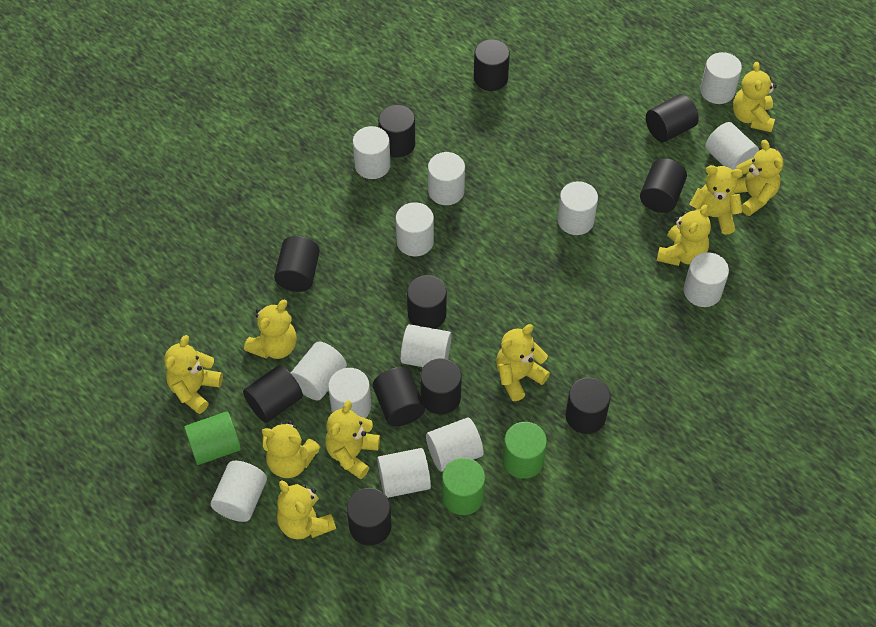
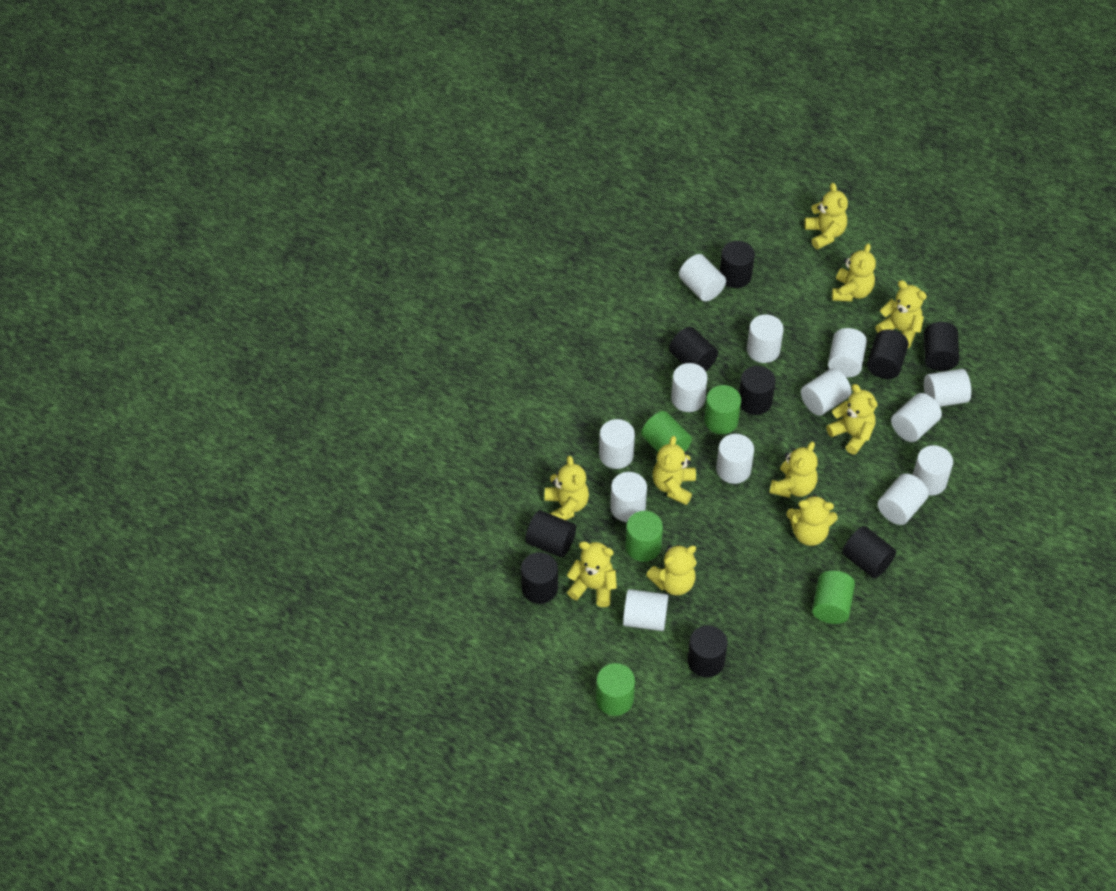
black cylinder: 11 -> 9
green cylinder: 3 -> 5

